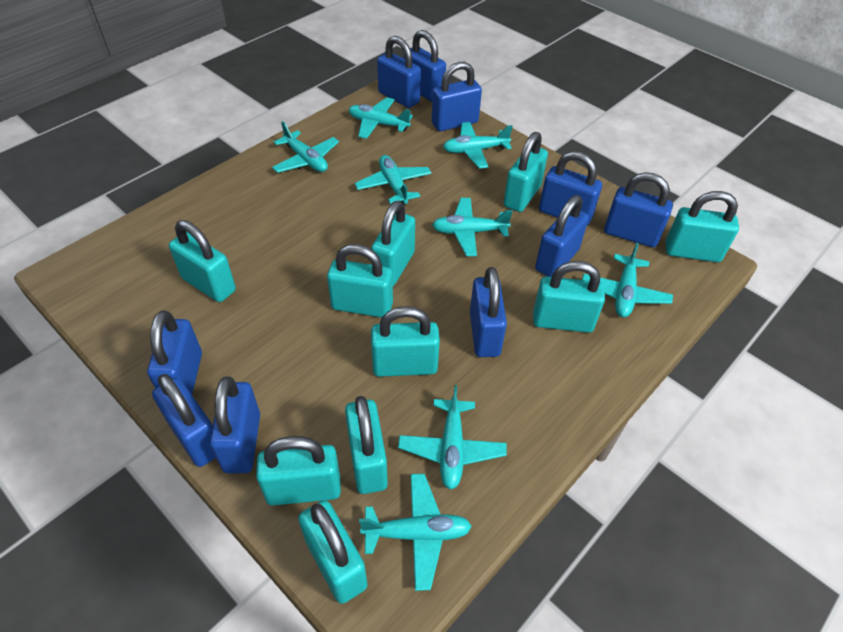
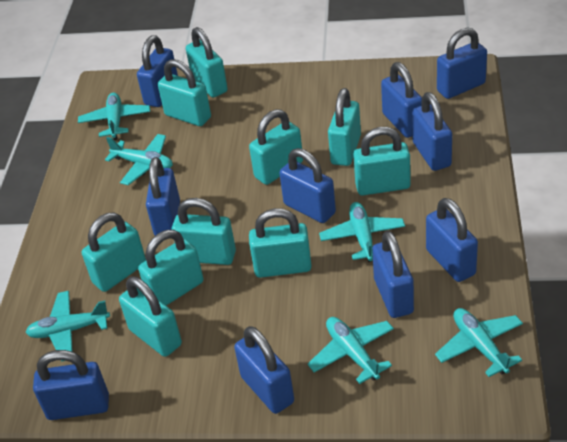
turquoise plane: 8 -> 6

